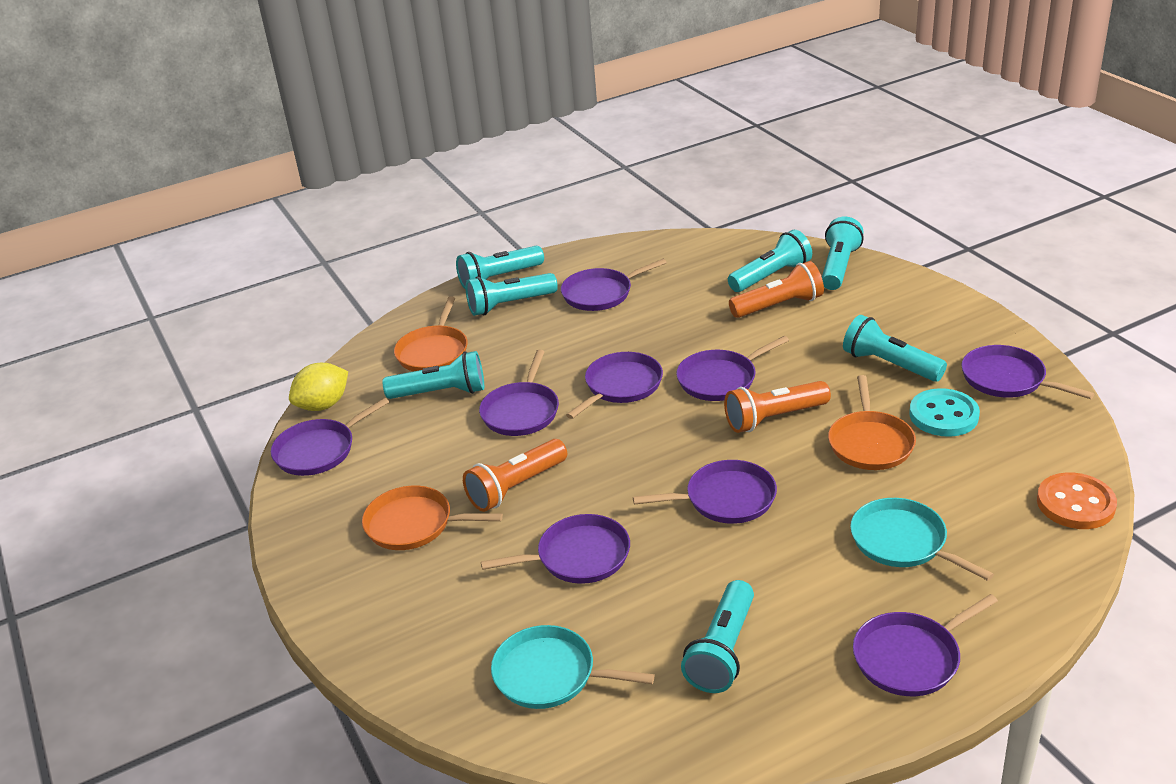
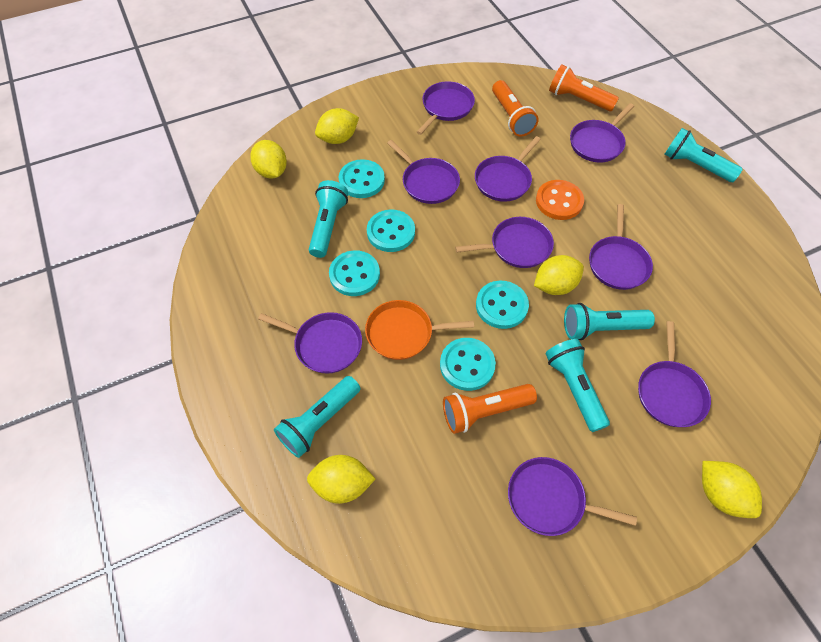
orange pan: 3 -> 1
turquoise button: 1 -> 5
turquoise flashlight: 7 -> 5
turquoise pan: 2 -> 0
yellow lemon: 1 -> 5

